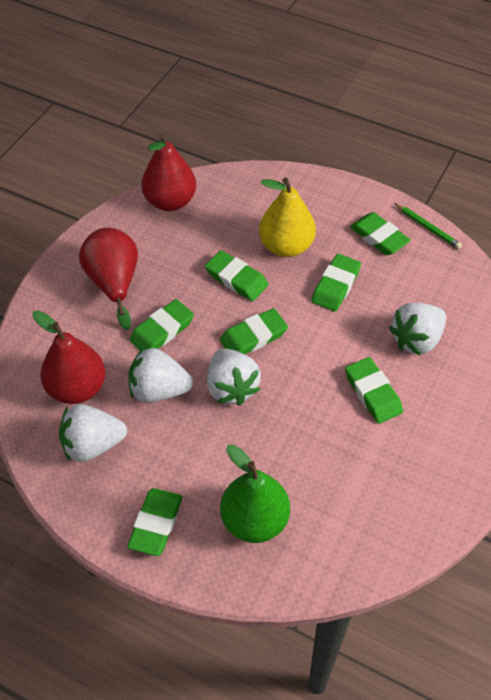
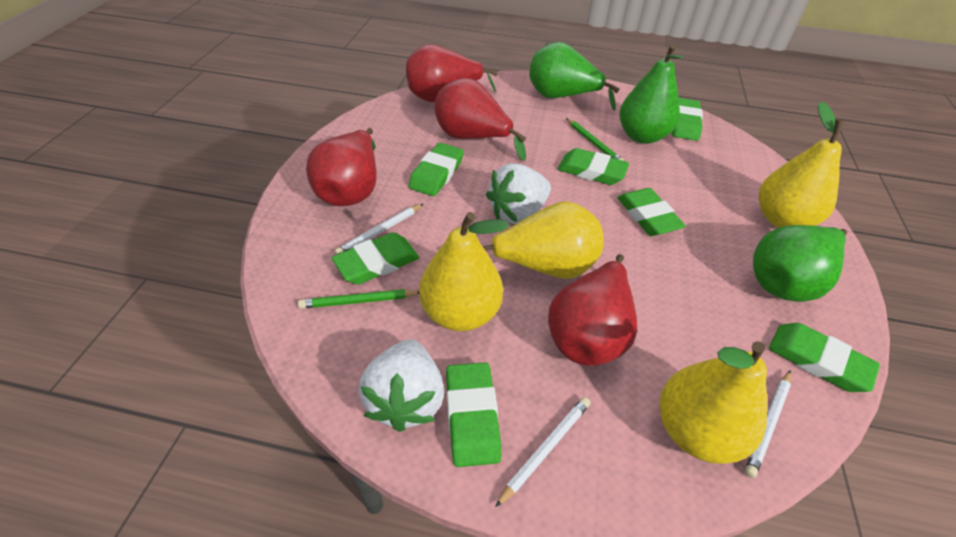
green pear: 1 -> 3
green pencil: 1 -> 2
red pear: 3 -> 4
white pencil: 0 -> 3
white strawberry: 4 -> 2
yellow pear: 1 -> 4

